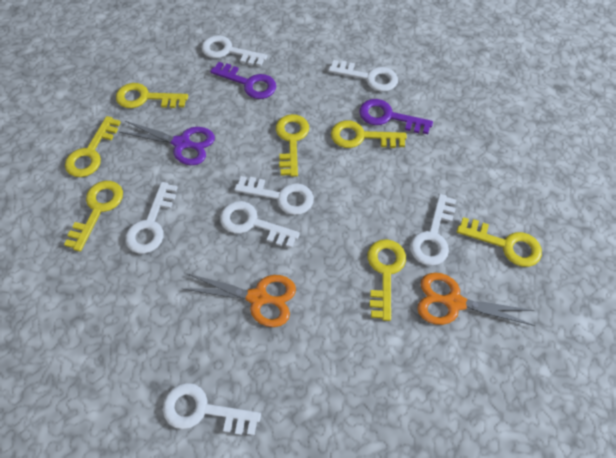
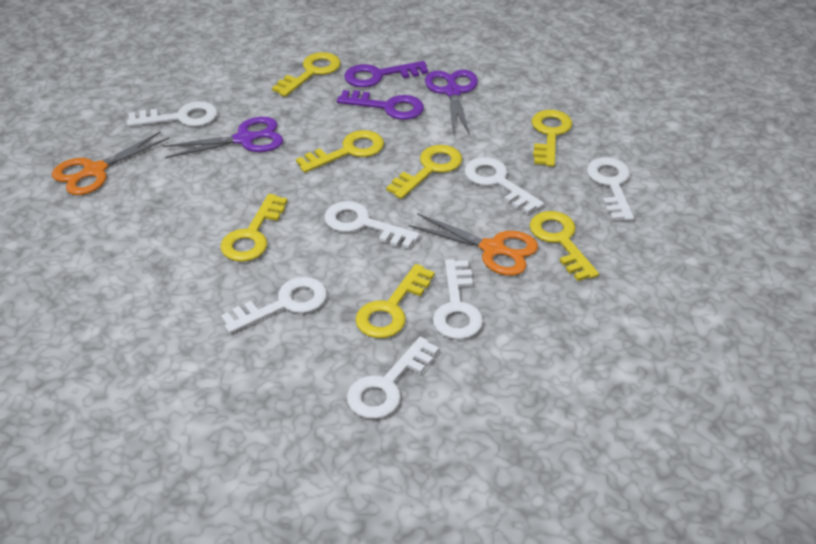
purple scissors: 1 -> 2

